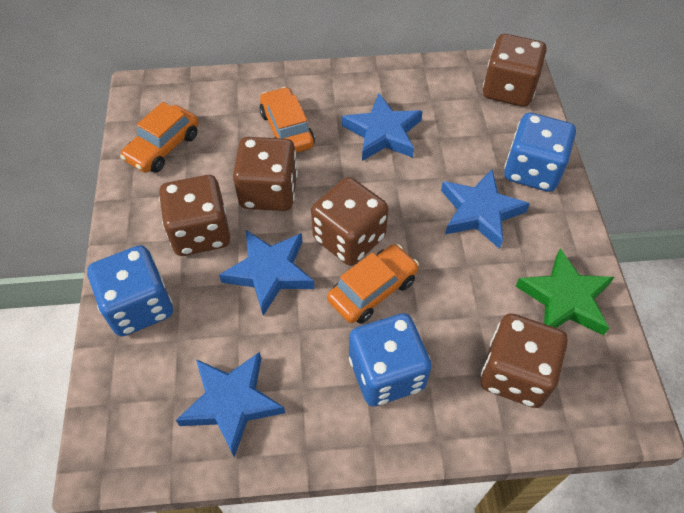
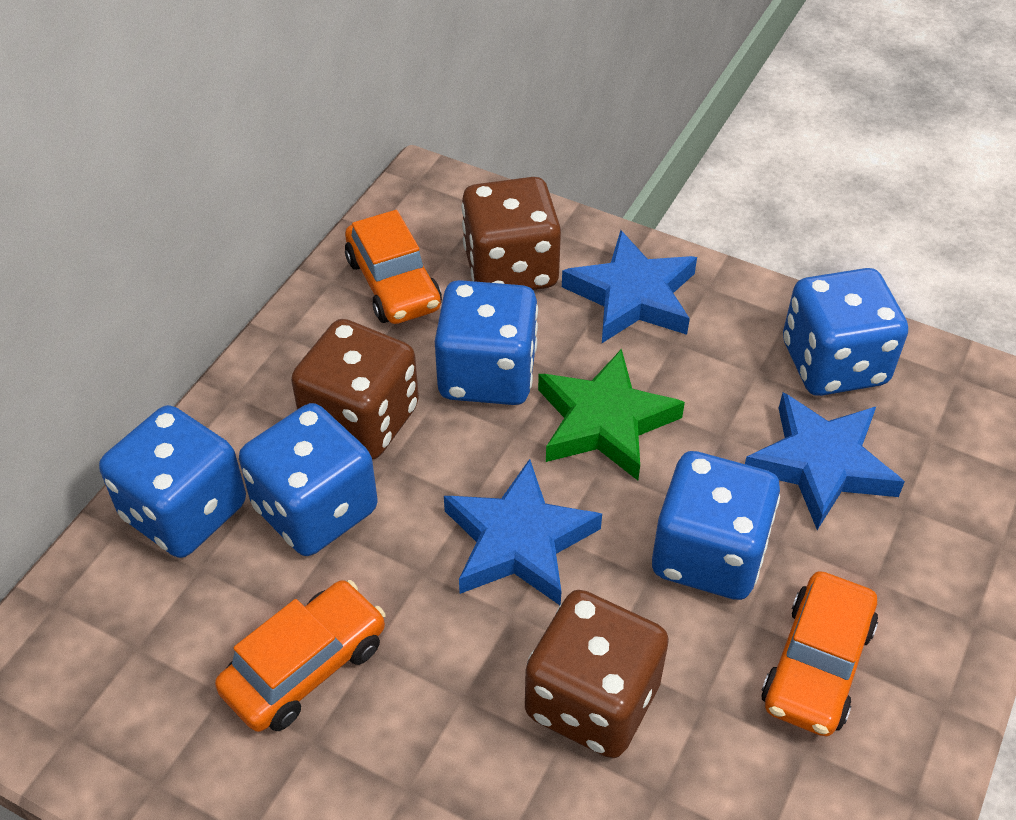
blue dice: 3 -> 5
blue star: 4 -> 3
brown dice: 5 -> 3

